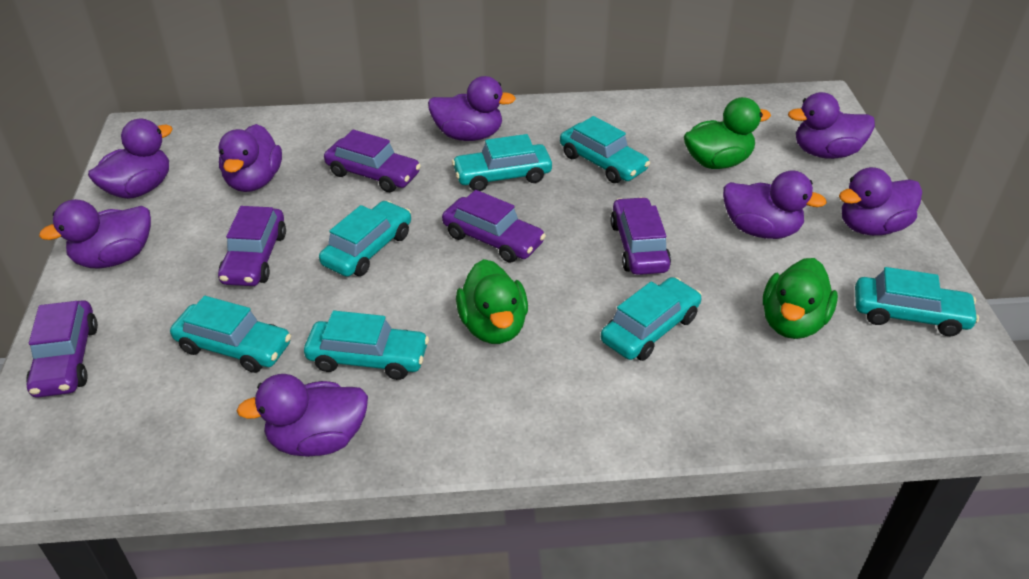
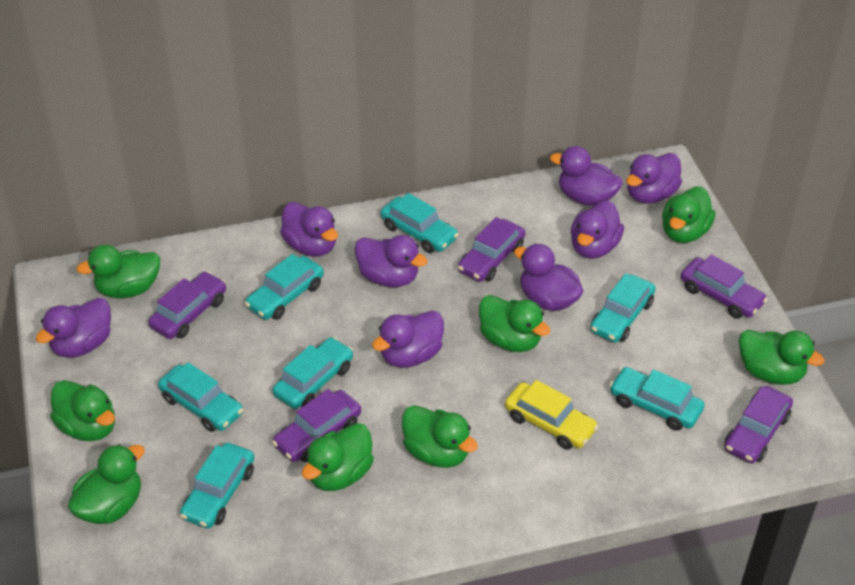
green duck: 3 -> 8
yellow car: 0 -> 1

